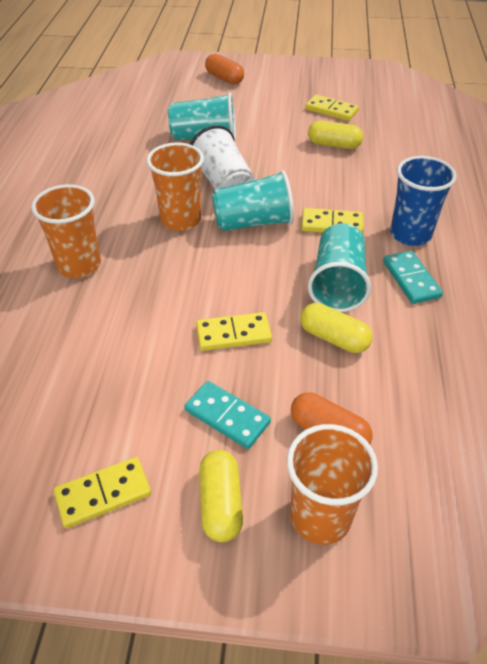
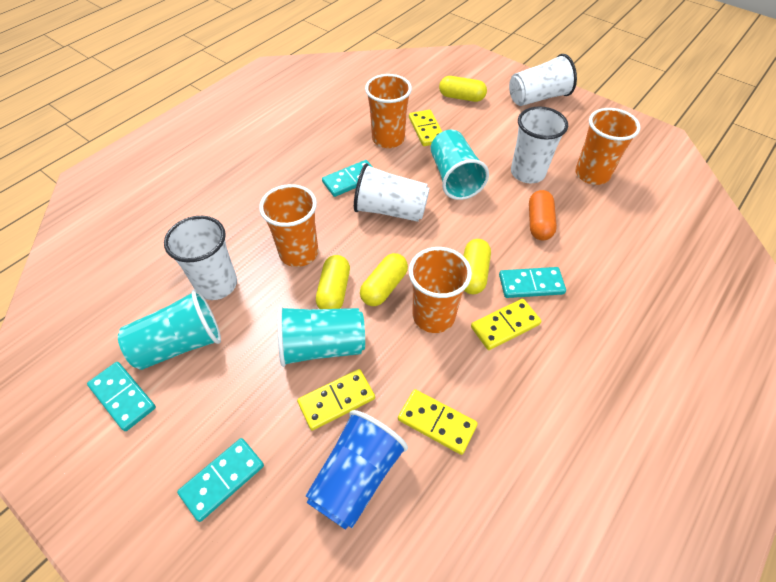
orange capsule: 2 -> 1
orange cup: 3 -> 4
turquoise domino: 2 -> 4
white cup: 1 -> 4
yellow capsule: 3 -> 4

